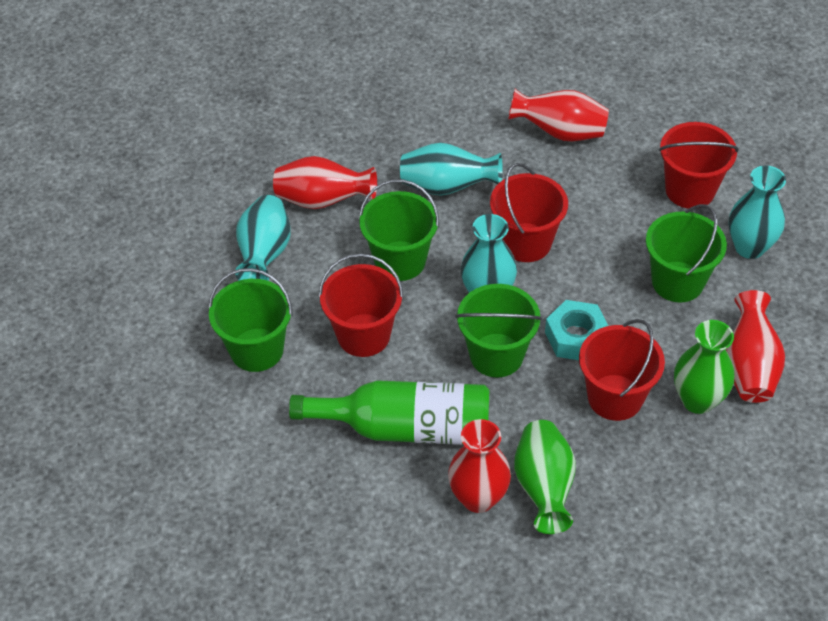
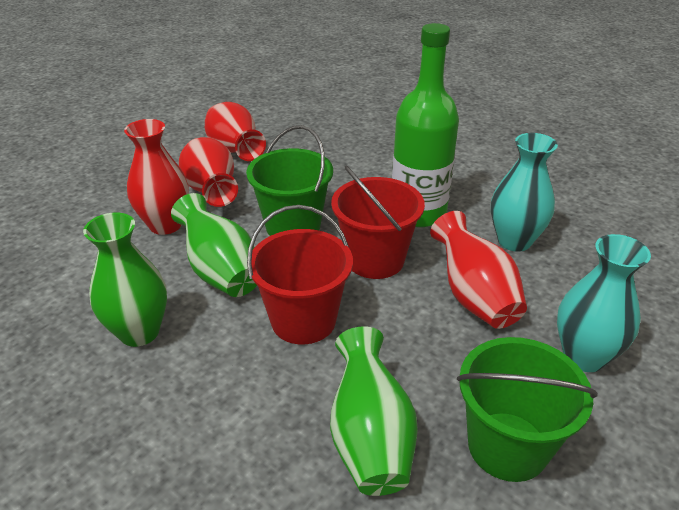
green bucket: 4 -> 2
green vase: 2 -> 3
red bucket: 4 -> 2
turquoise nut: 1 -> 0
turquoise vase: 4 -> 2

